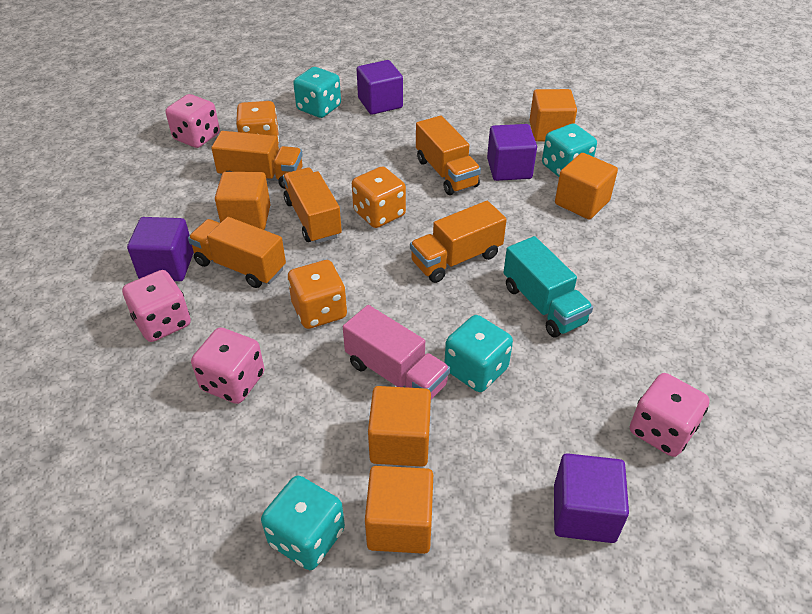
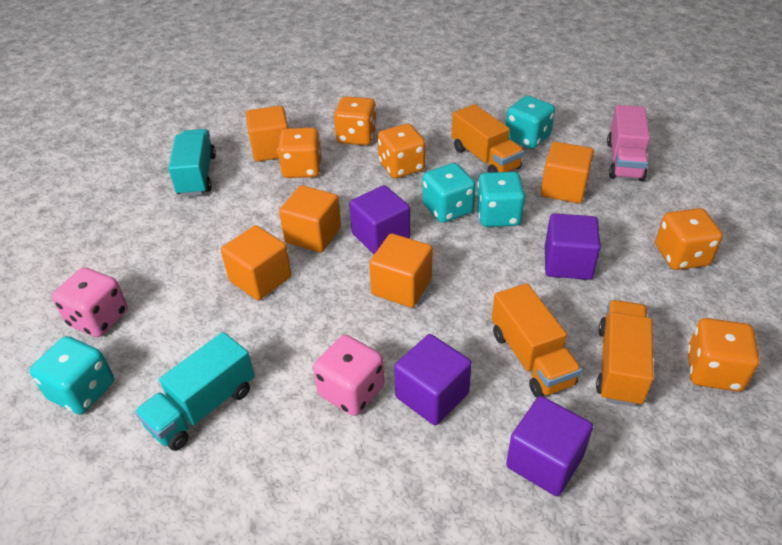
orange dice: 3 -> 5
orange truck: 5 -> 3
pink dice: 4 -> 2
turquoise truck: 1 -> 2

